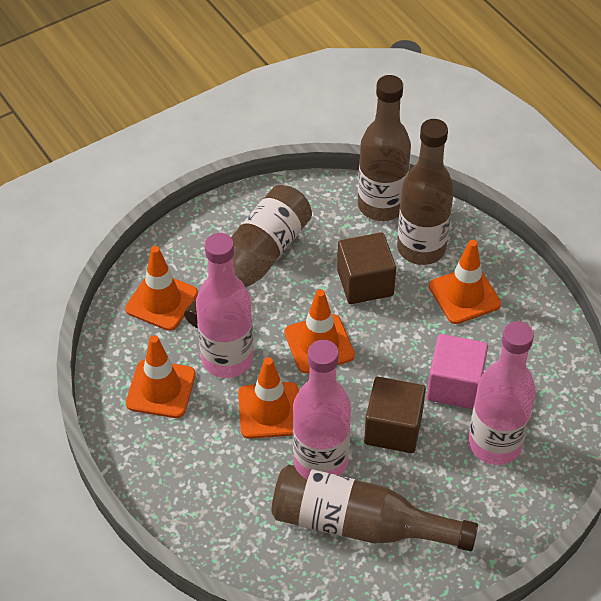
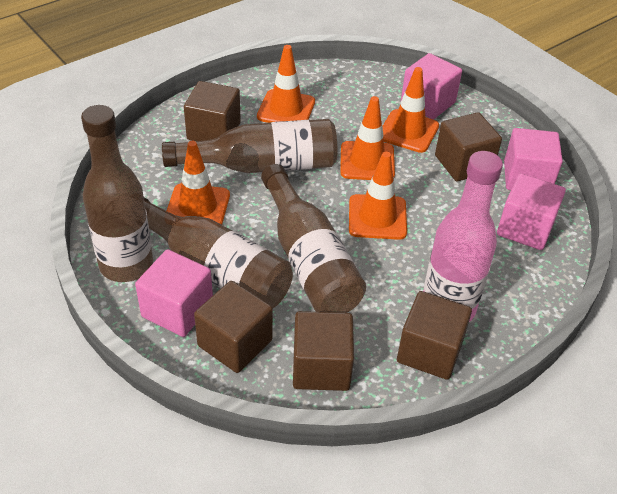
brown cube: 2 -> 5
pink bottle: 3 -> 1
pink cube: 1 -> 4

